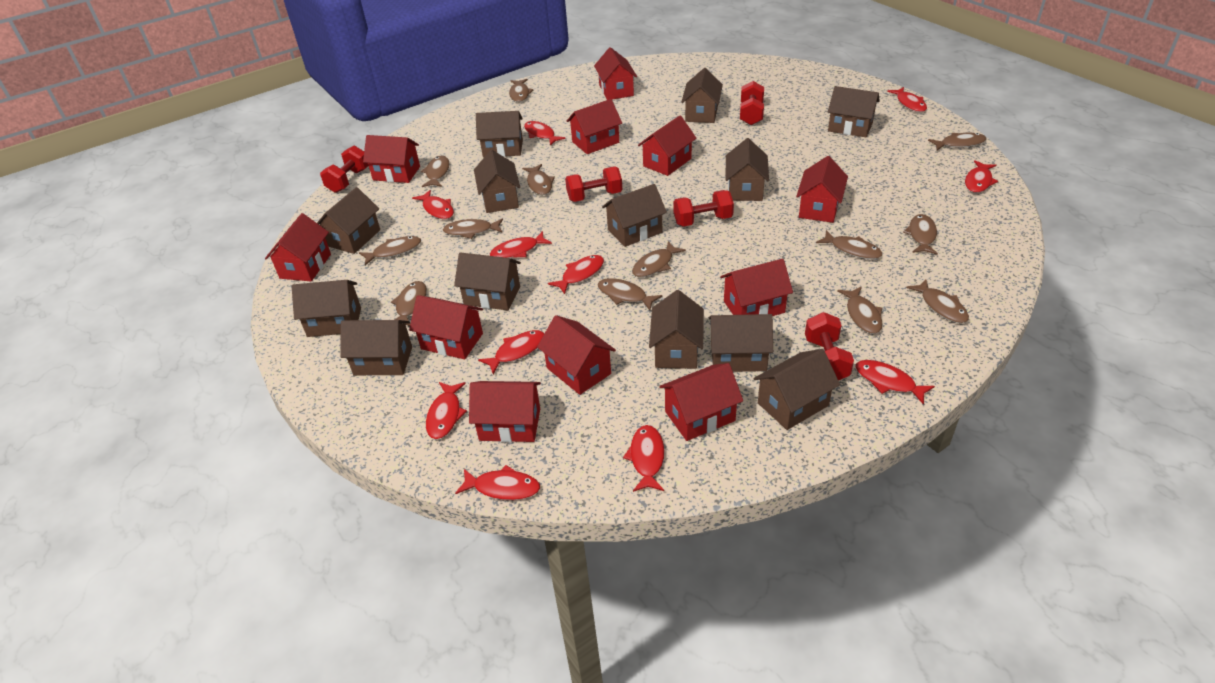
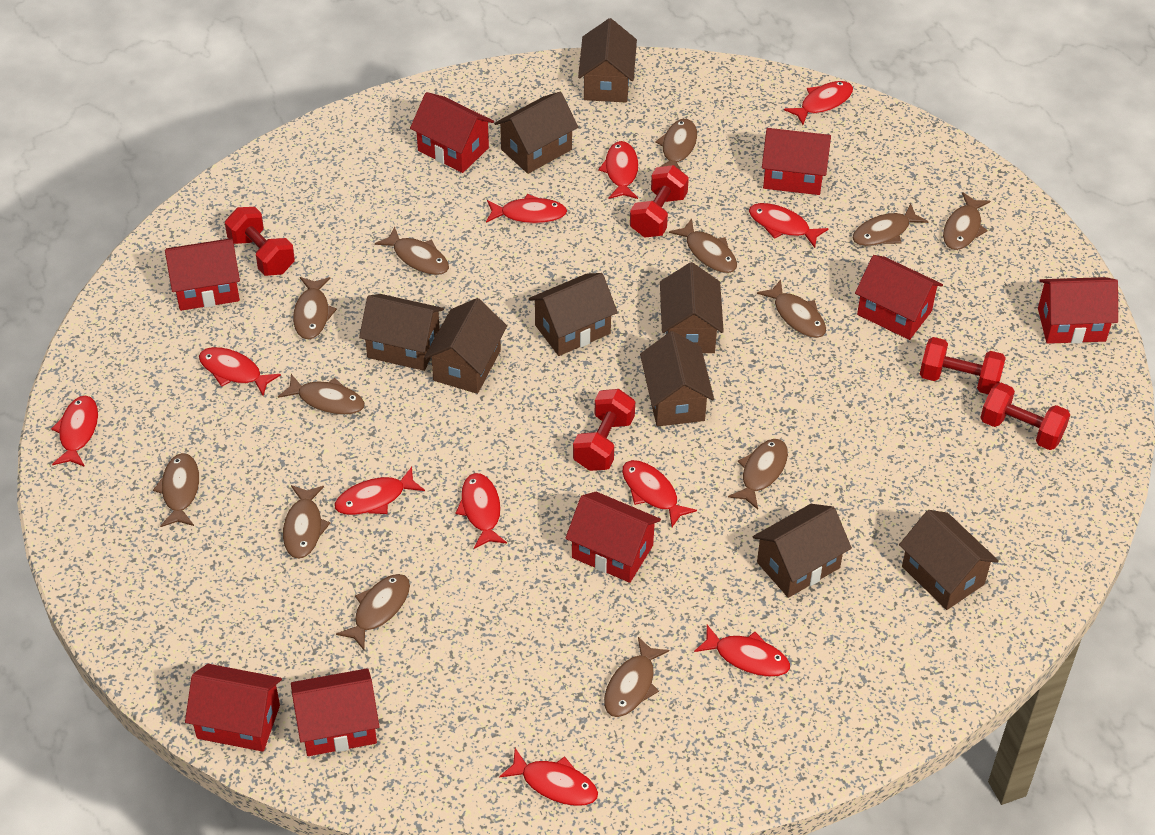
brown house: 13 -> 9
red house: 11 -> 8

